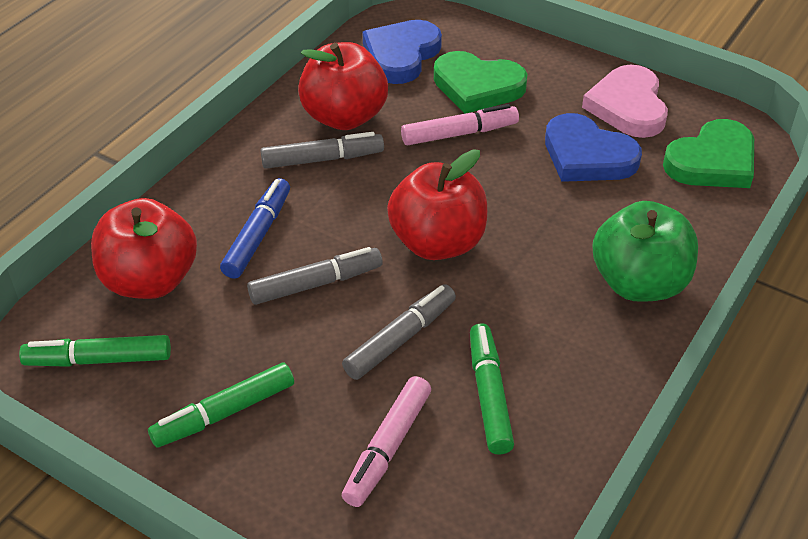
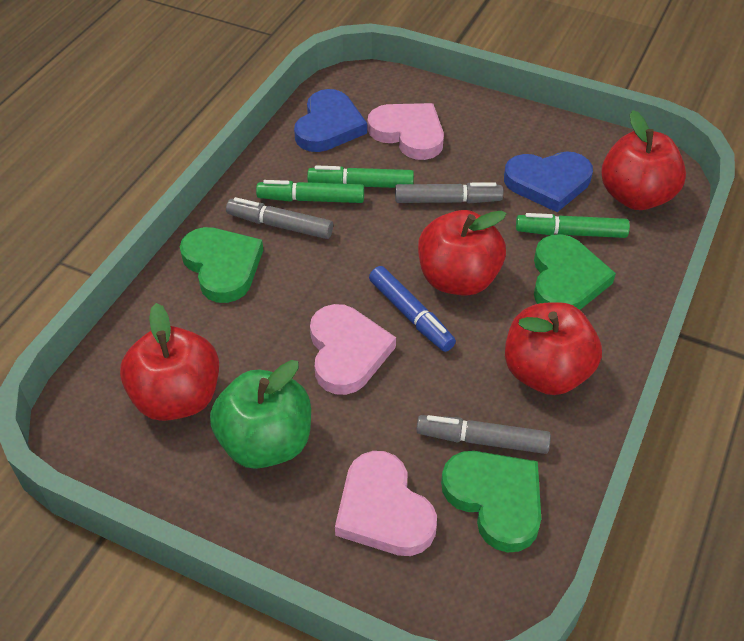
green heart: 2 -> 3
pink heart: 1 -> 3
pink marker: 2 -> 0
red apple: 3 -> 4

